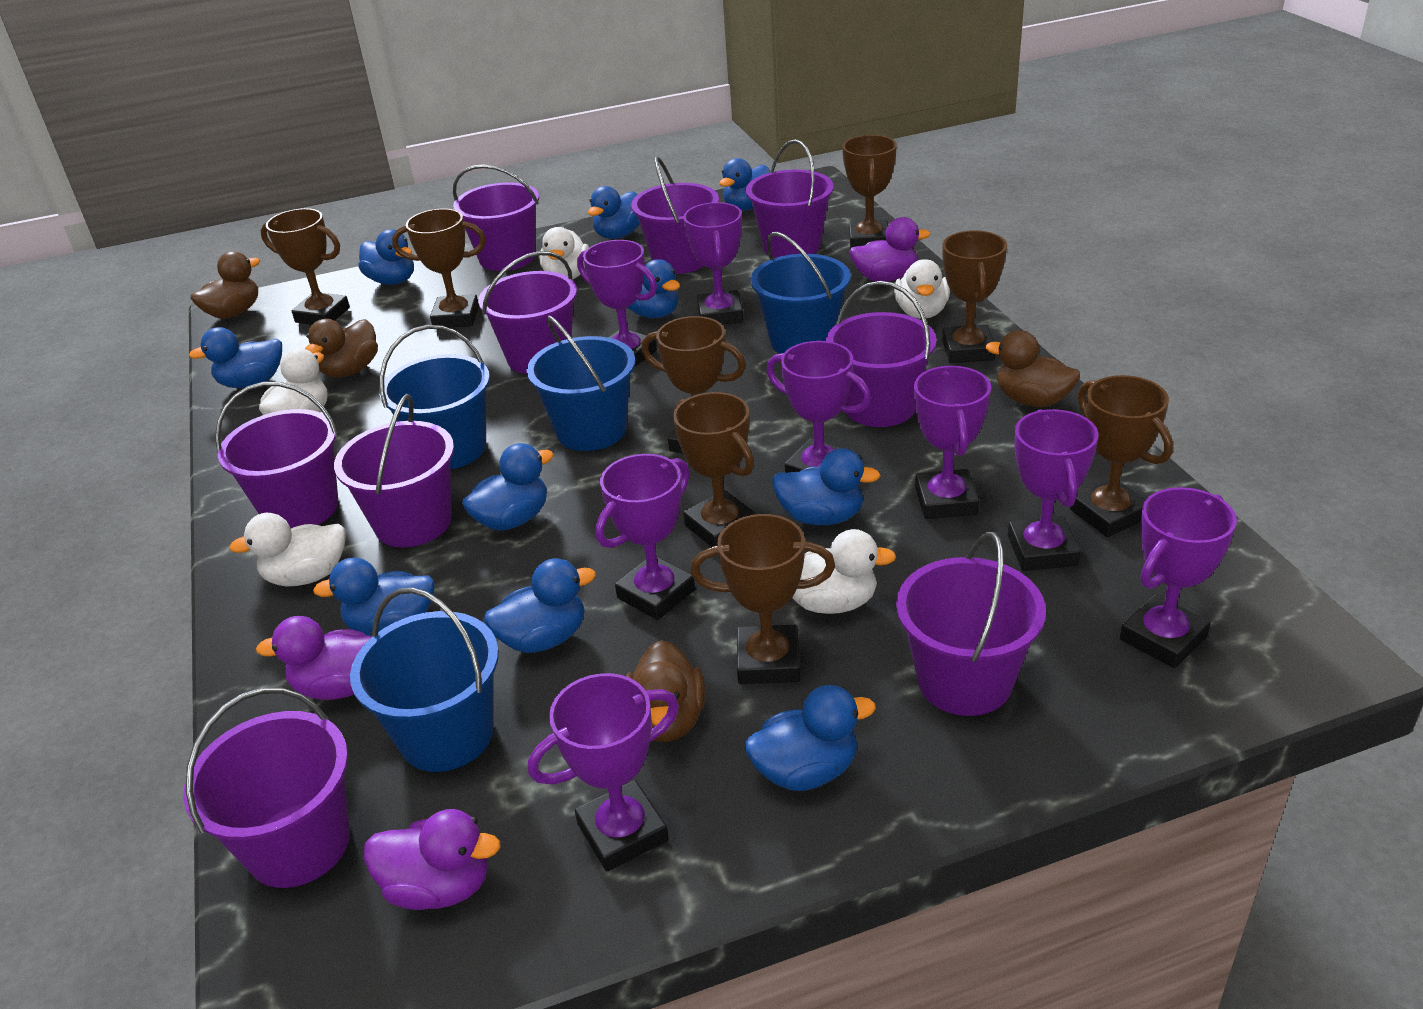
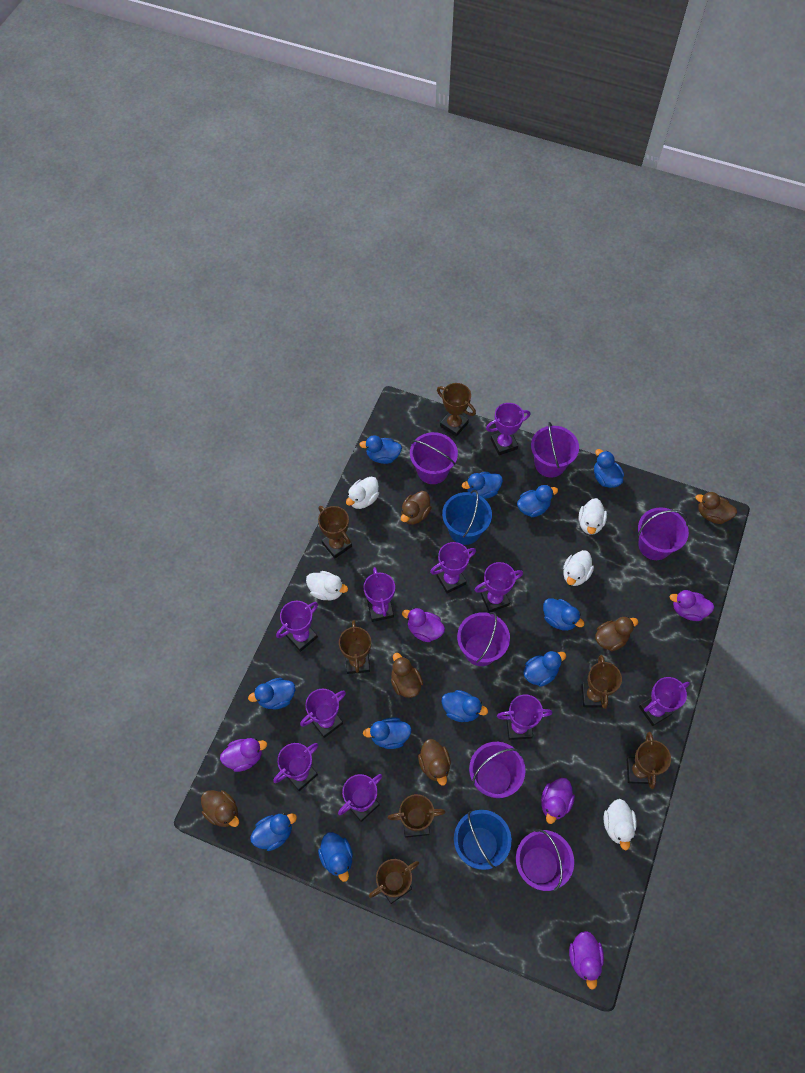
blue bucket: 4 -> 2
blue duck: 10 -> 11
brown duck: 4 -> 6
brown trophy: 8 -> 7
purple bucket: 9 -> 6
purple duck: 3 -> 5
purple trophy: 8 -> 10

